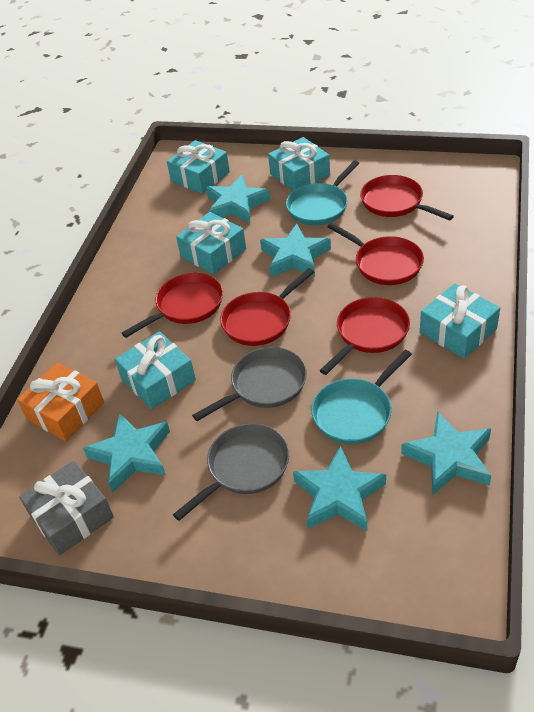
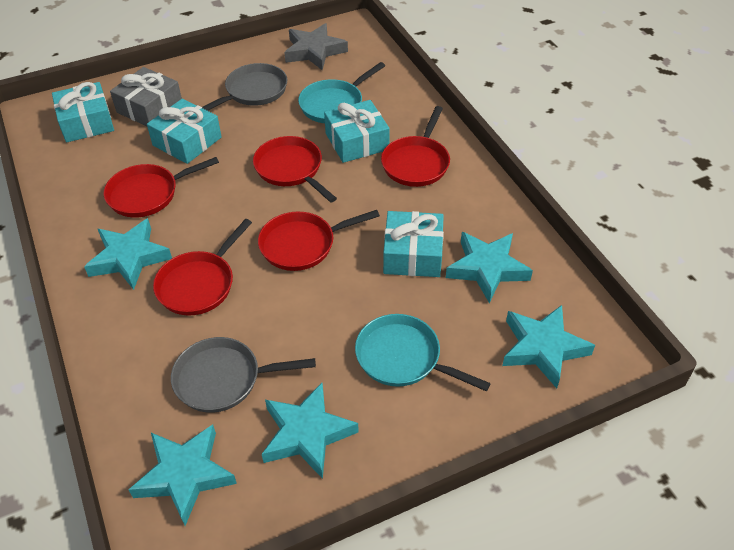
grey star: 0 -> 1
orange gift: 1 -> 0
turquoise gift: 5 -> 4

